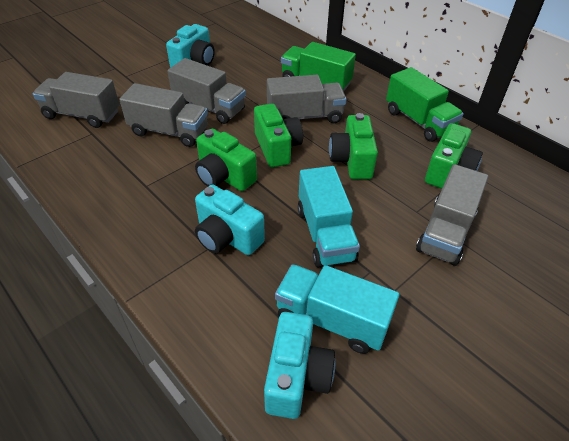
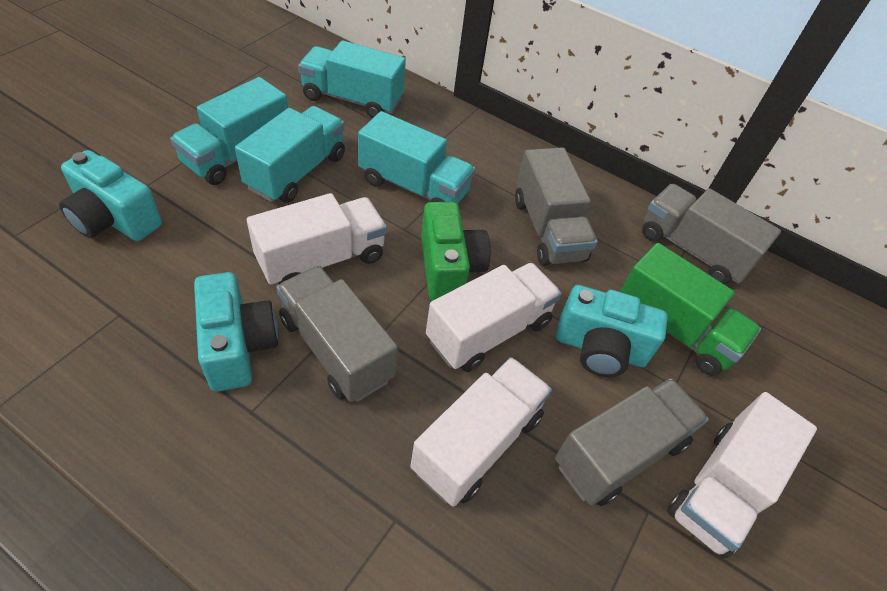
green camera: 4 -> 1
green truck: 2 -> 1
grey truck: 5 -> 4
turquoise truck: 2 -> 4
white truck: 0 -> 4

